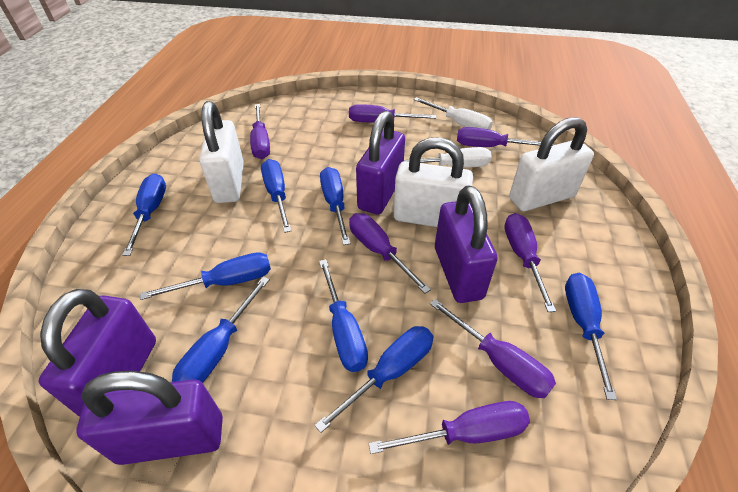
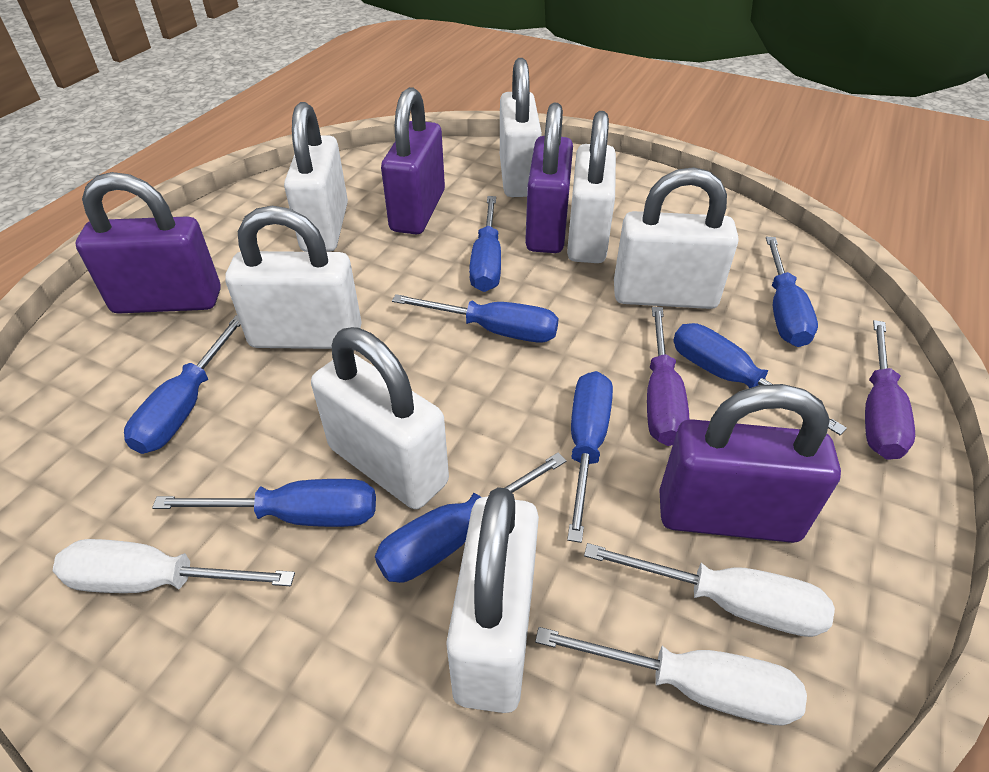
purple screwdriver: 7 -> 2
white padlock: 3 -> 7
white screwdriver: 2 -> 3

